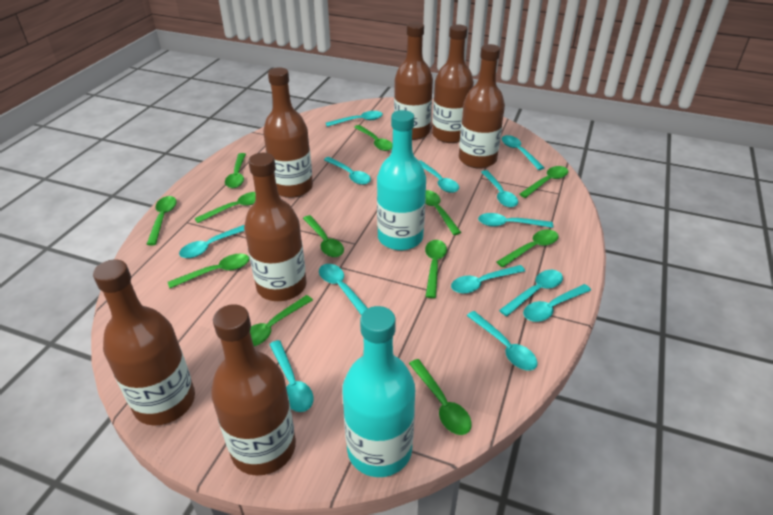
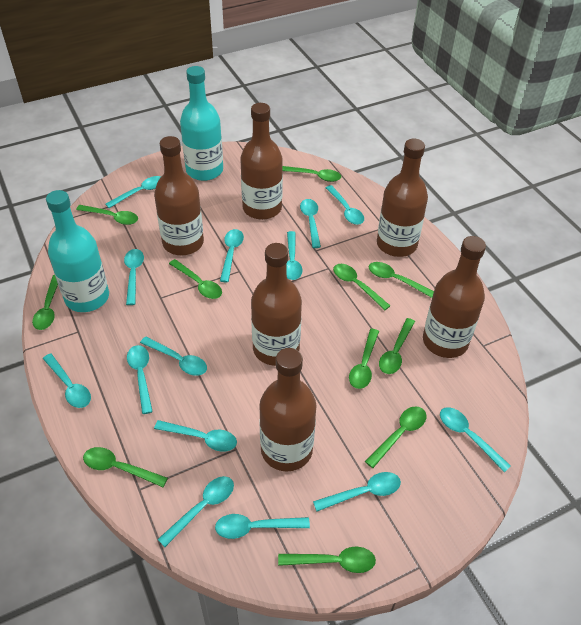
brown bottle: 7 -> 6
green spoon: 12 -> 11
turquoise spoon: 13 -> 14

